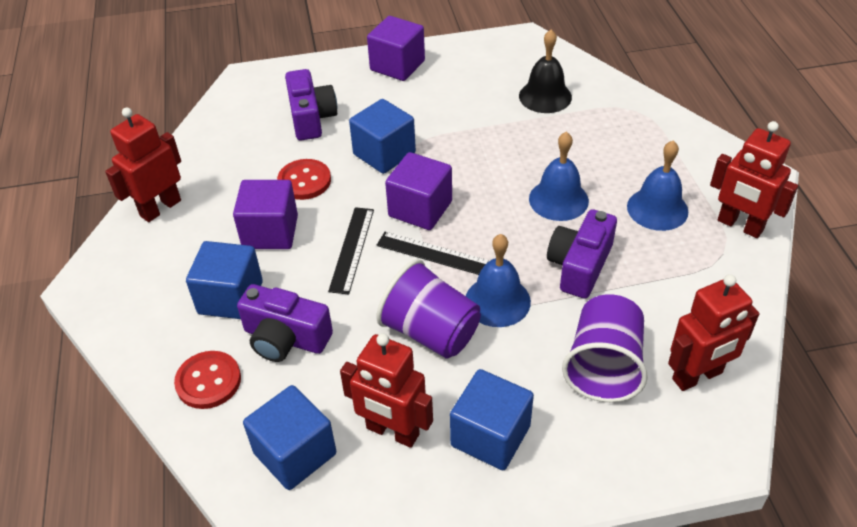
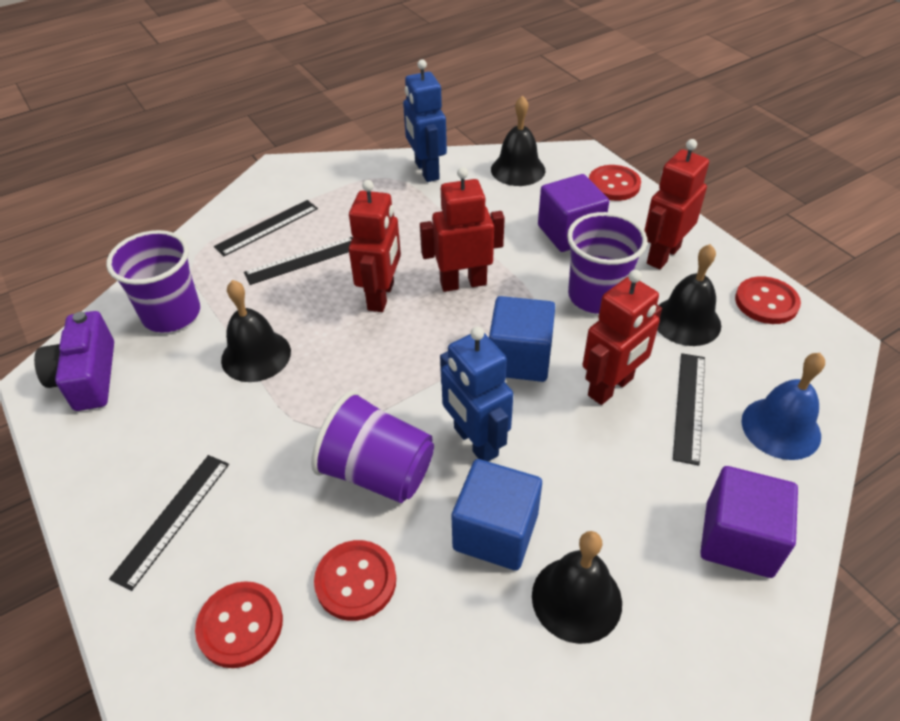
black bell: 1 -> 4
black ruler: 2 -> 4
blue bell: 3 -> 1
blue cube: 4 -> 2
blue robot: 0 -> 2
purple camera: 3 -> 1
purple cube: 3 -> 2
purple cup: 2 -> 3
red button: 2 -> 4

